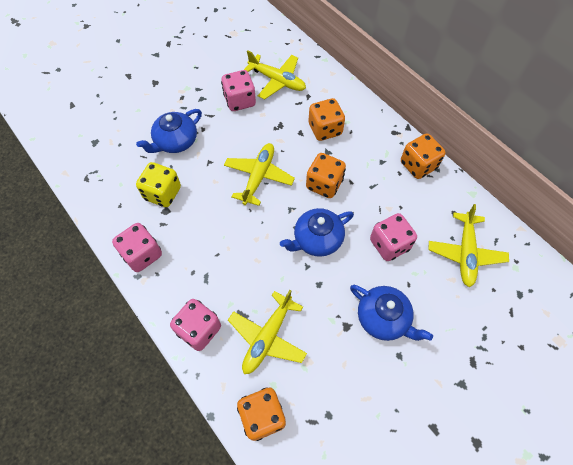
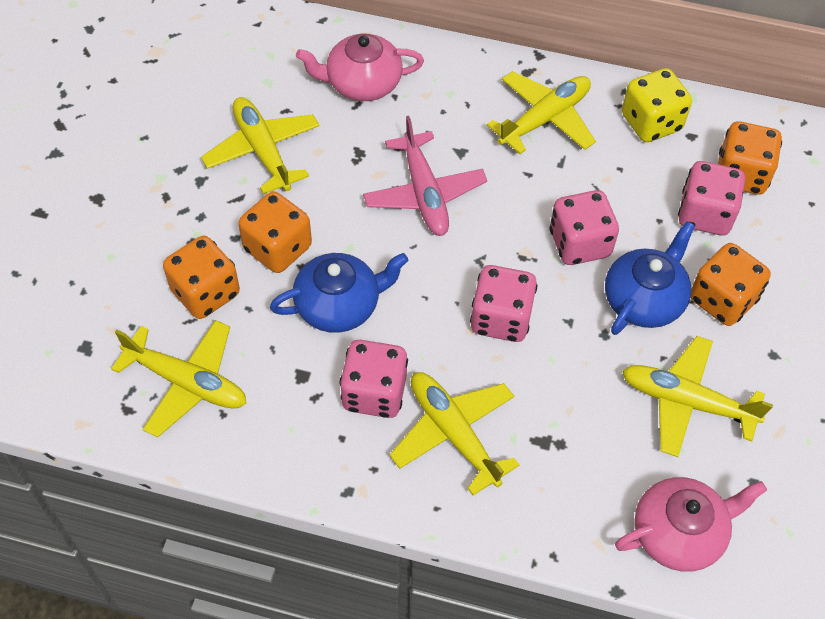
blue teapot: 3 -> 2
pink plane: 0 -> 1
pink teapot: 0 -> 2
yellow plane: 4 -> 5

